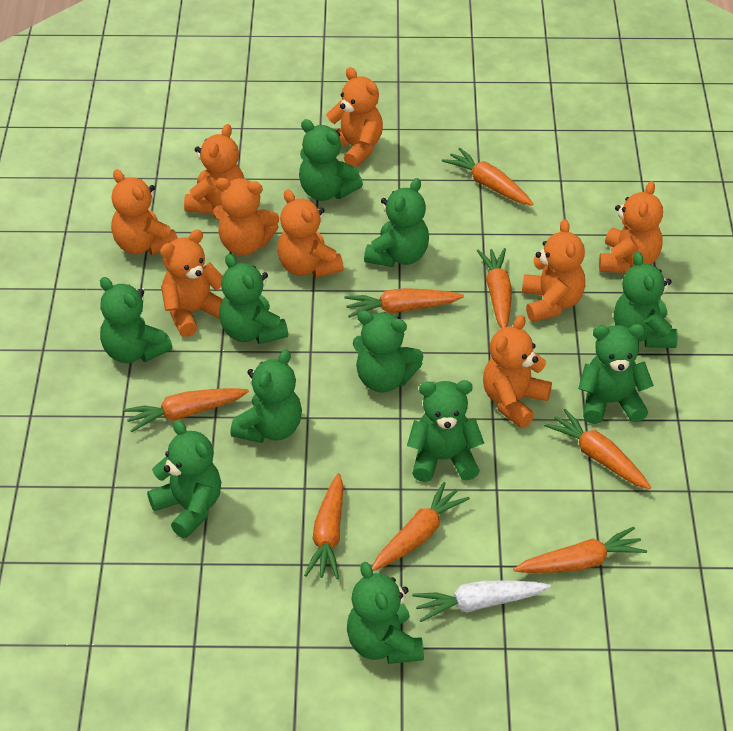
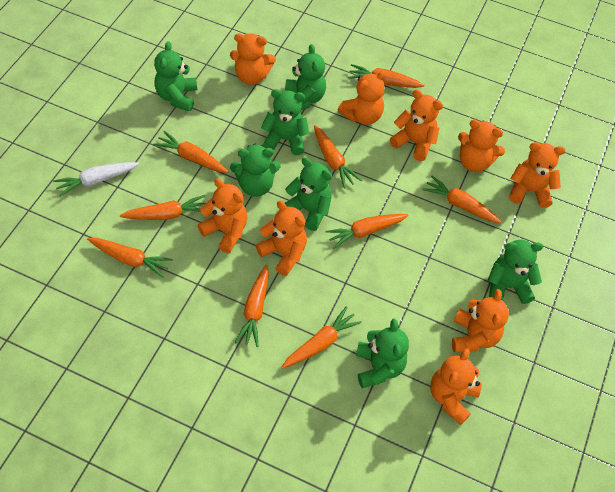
green teddy bear: 11 -> 7
orange carrot: 8 -> 9

